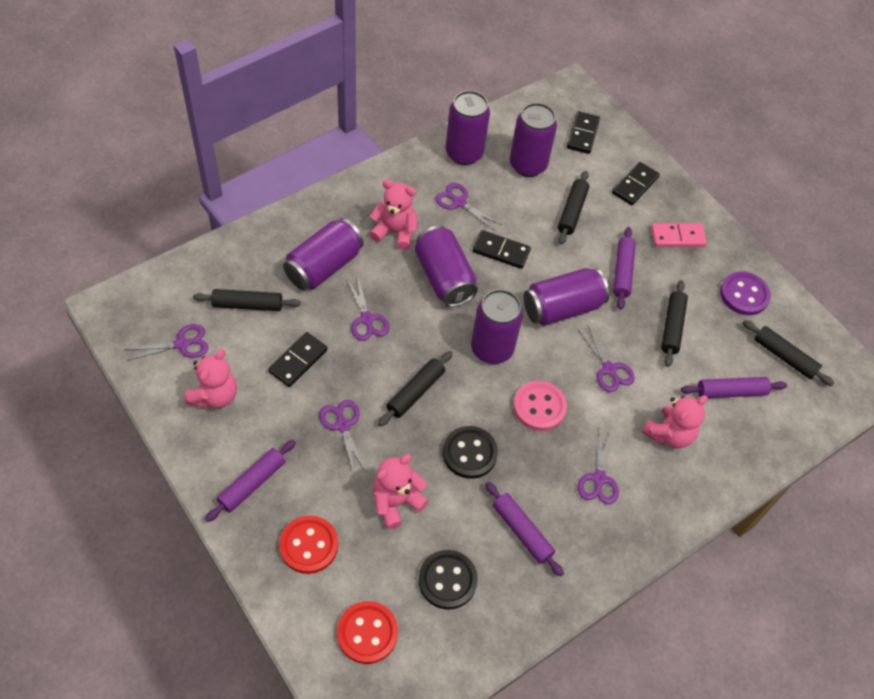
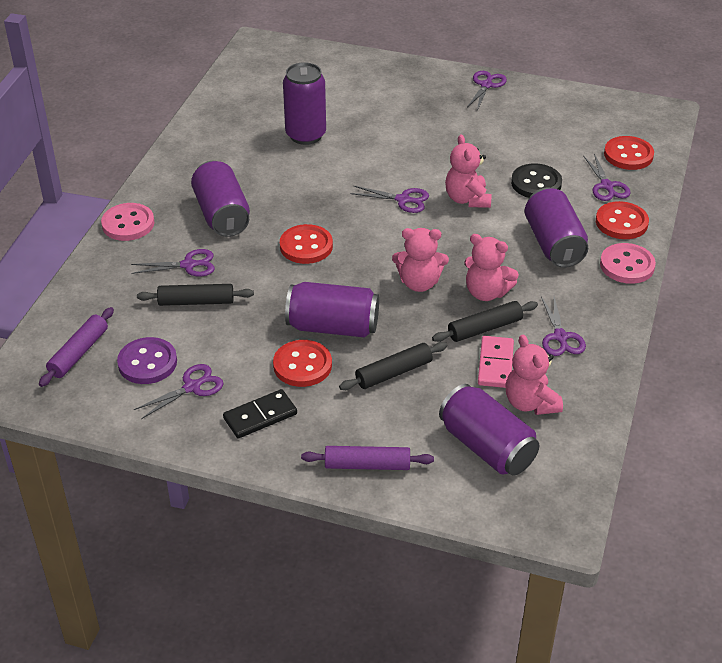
black button: 2 -> 1
black domino: 4 -> 1
black rolling pin: 5 -> 3
pink button: 1 -> 2
purple can: 6 -> 5
purple rolling pin: 4 -> 2
red button: 2 -> 4

